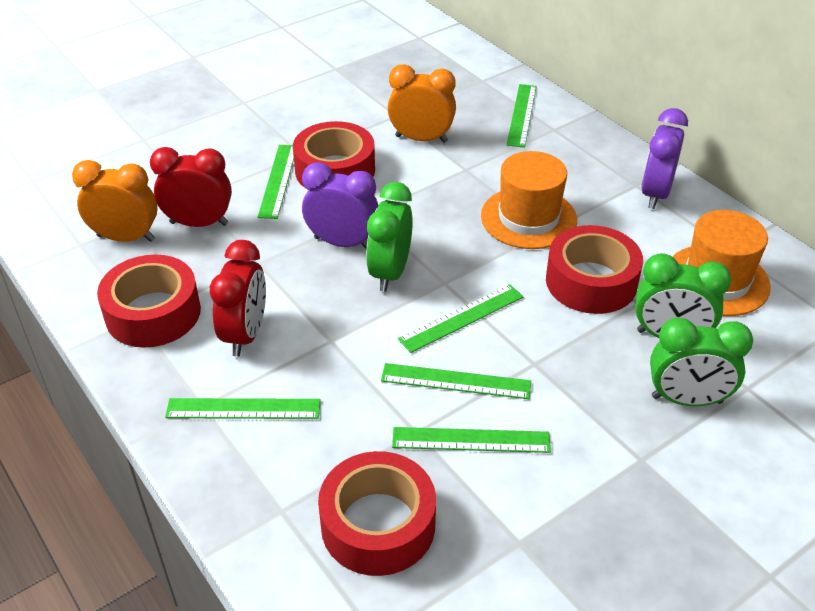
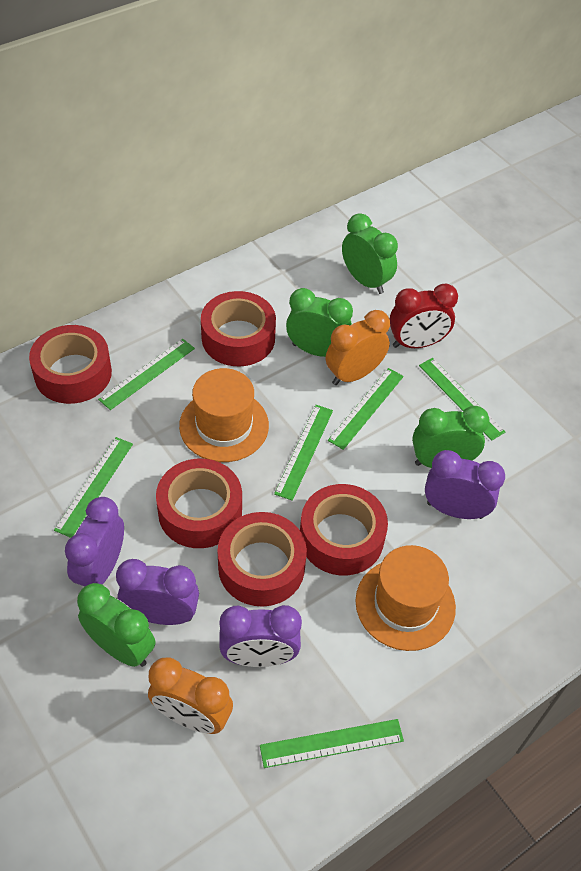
green clock: 3 -> 4
purple clock: 2 -> 4
red clock: 2 -> 1
red tape: 4 -> 5

